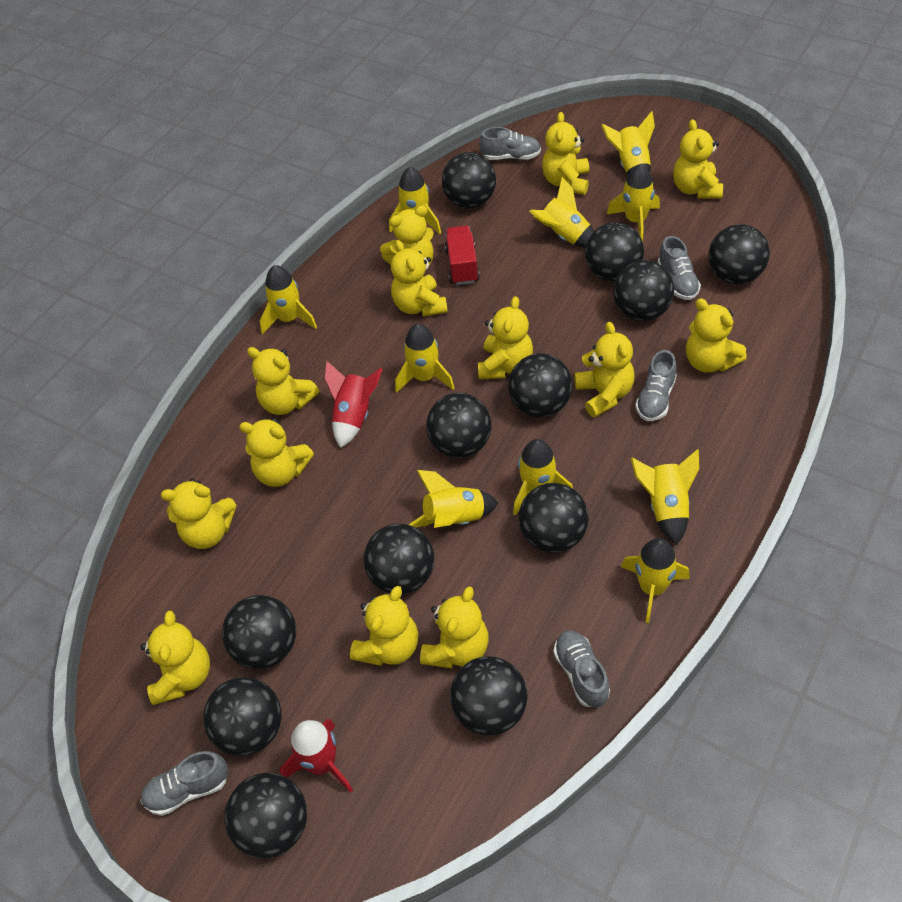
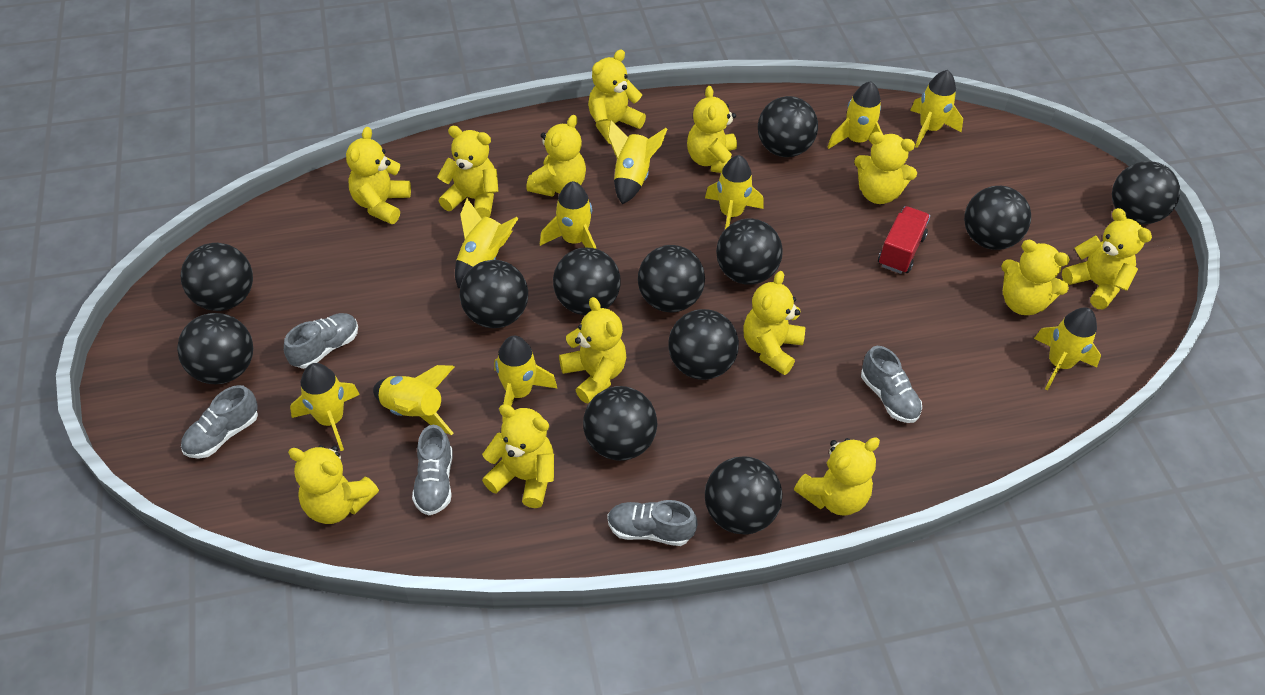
red rocket: 2 -> 0

